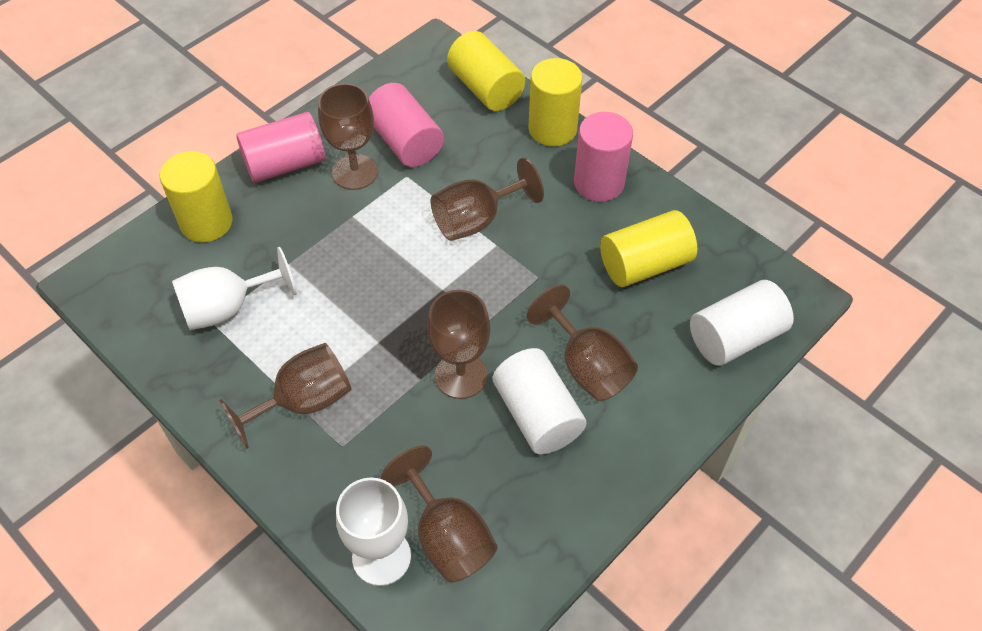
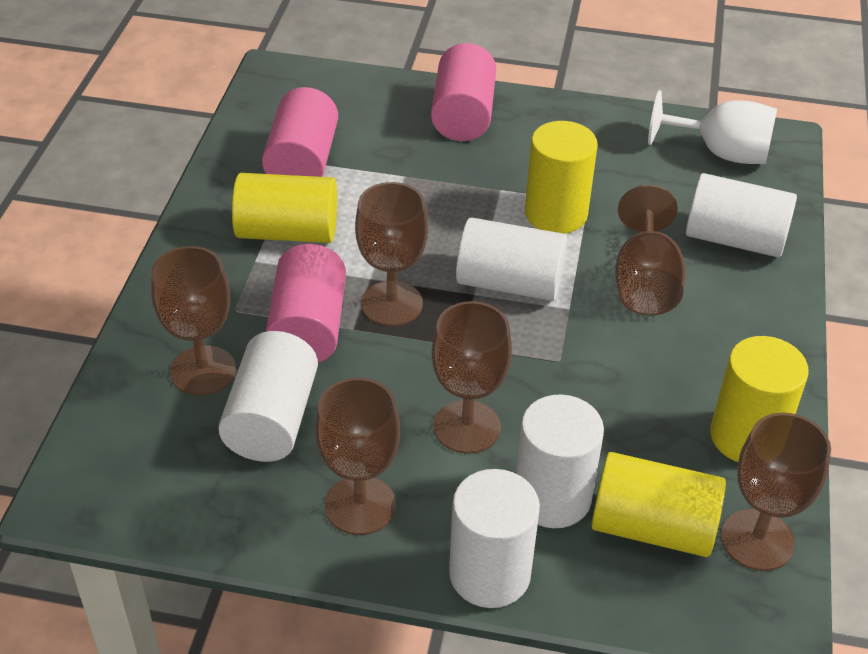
white cylinder: 2 -> 5
white goblet: 2 -> 1

